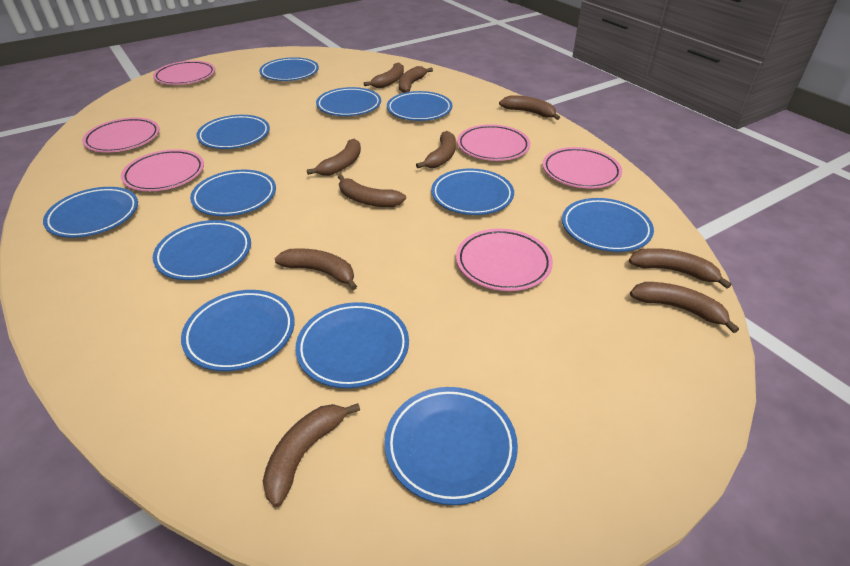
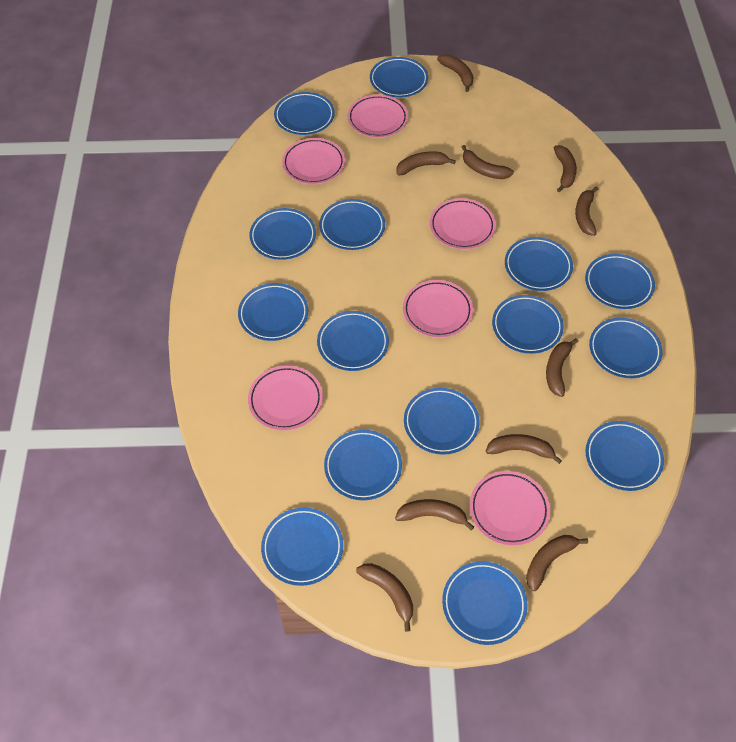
blue plate: 12 -> 15

